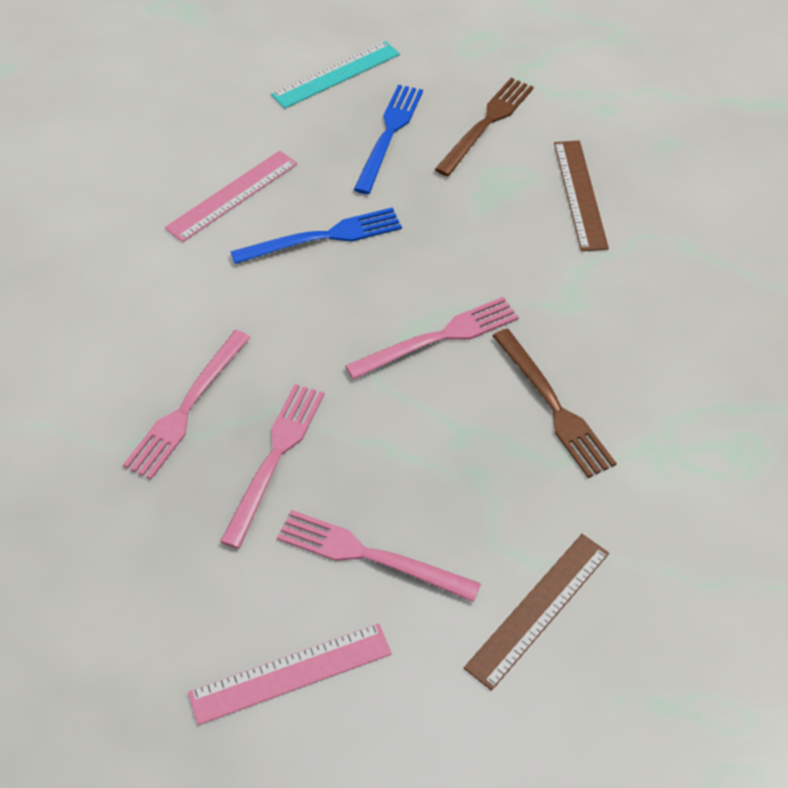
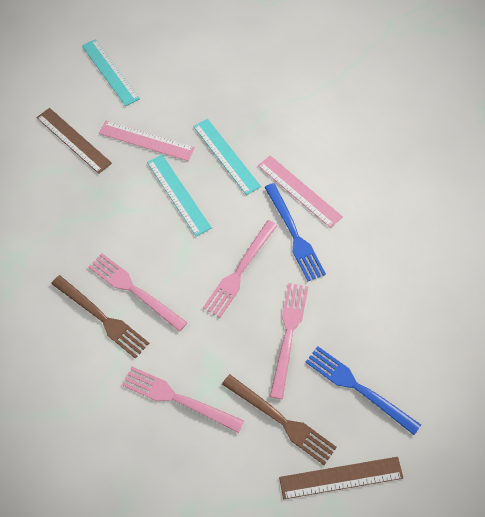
turquoise ruler: 1 -> 3

